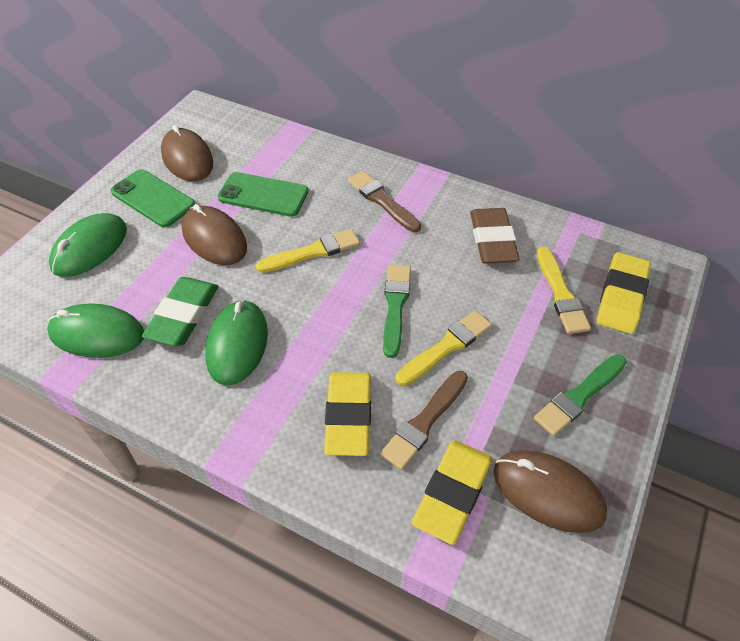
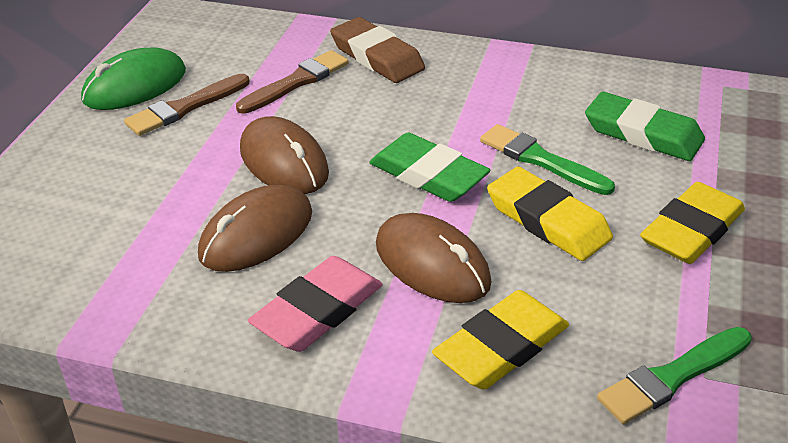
green eraser: 1 -> 2
green mouse: 3 -> 1
green phone: 2 -> 0
pink eraser: 0 -> 1
yellow brush: 3 -> 0

